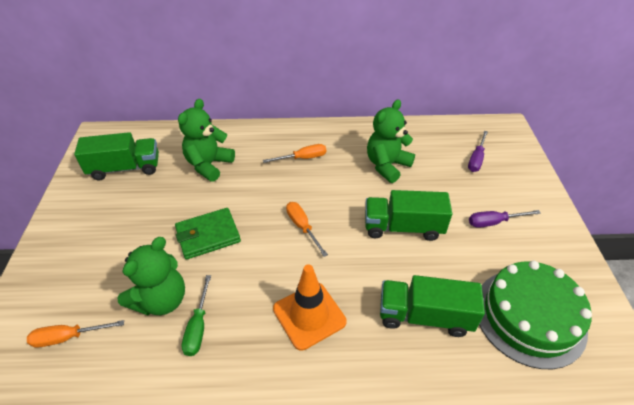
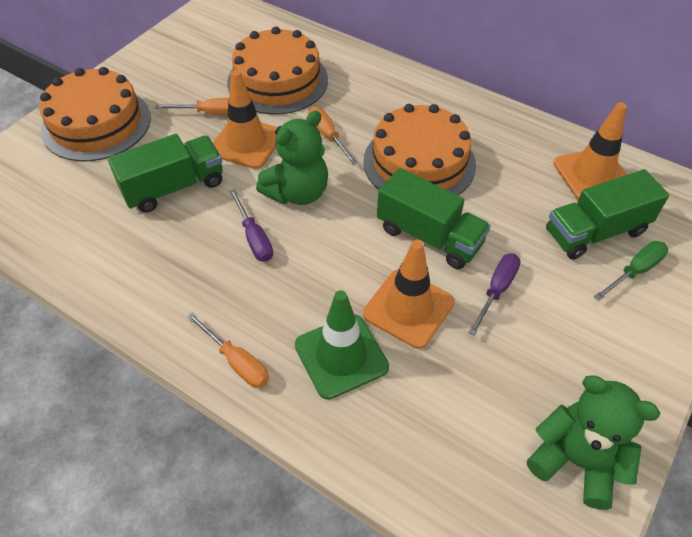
green cake: 1 -> 0
green teddy bear: 3 -> 2
green traffic cone: 0 -> 1
green wallet: 1 -> 0
orange cake: 0 -> 3
orange traffic cone: 1 -> 3

